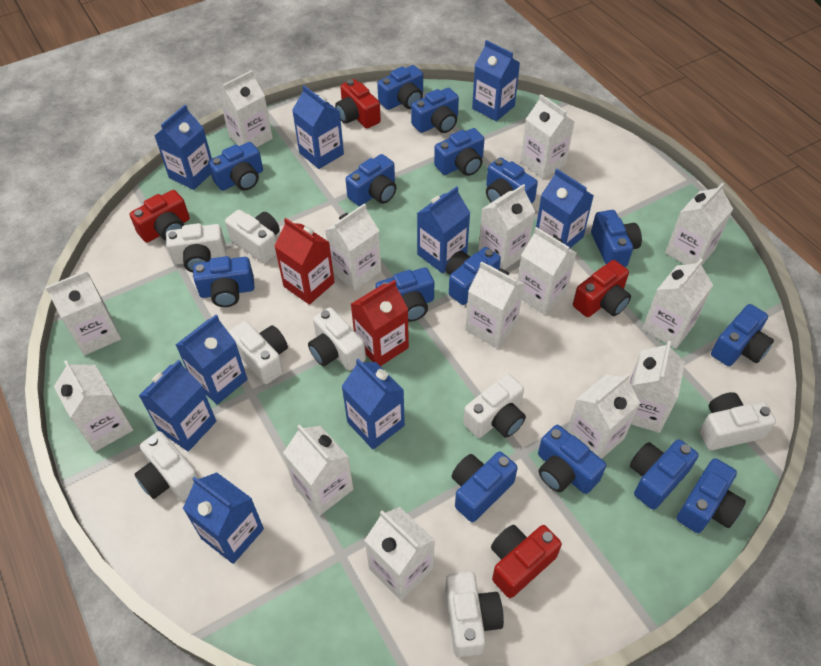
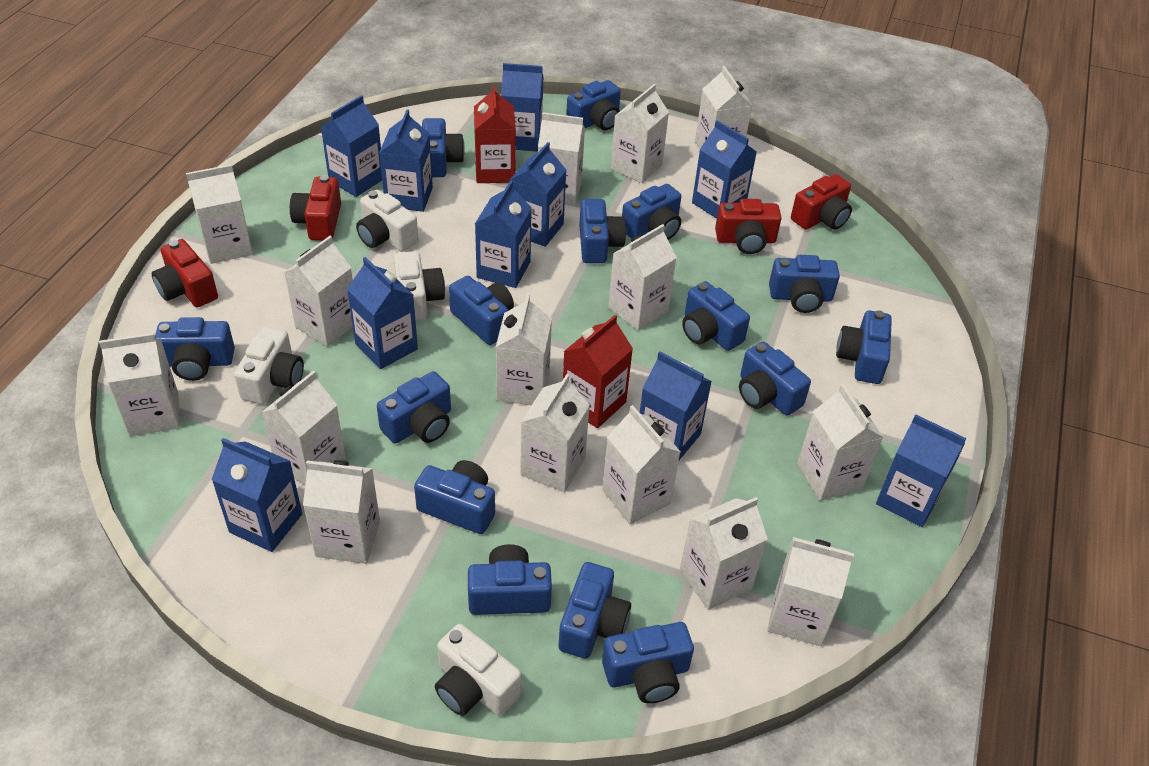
blue carton: 9 -> 10
white camera: 8 -> 4
white carton: 14 -> 15

